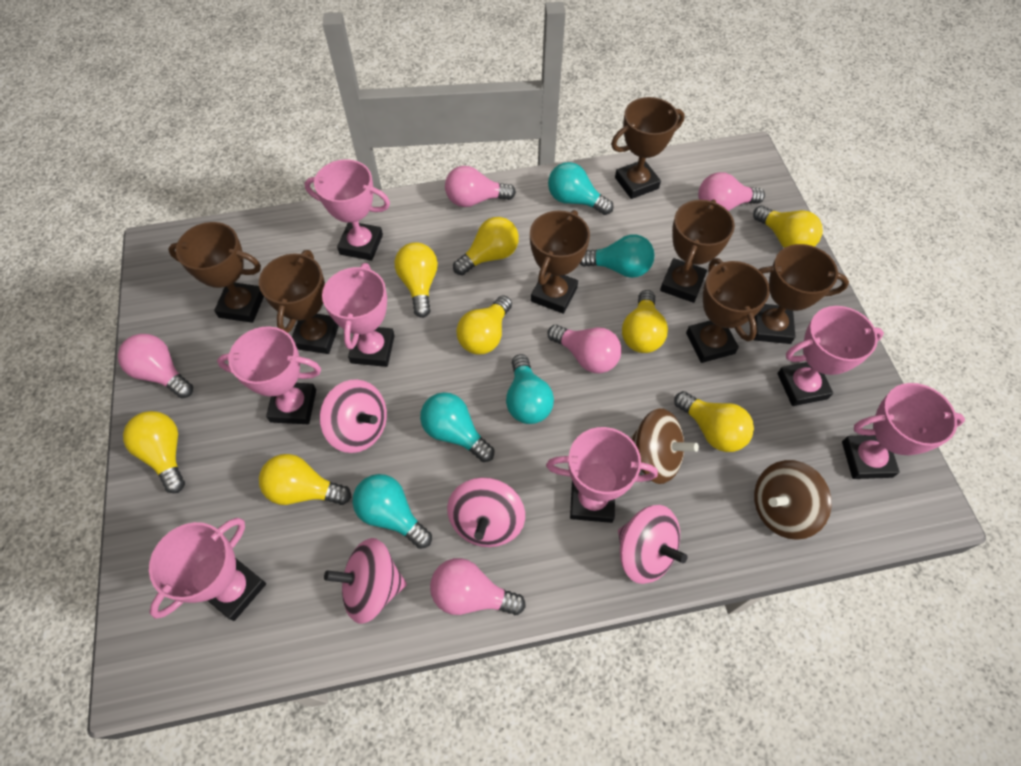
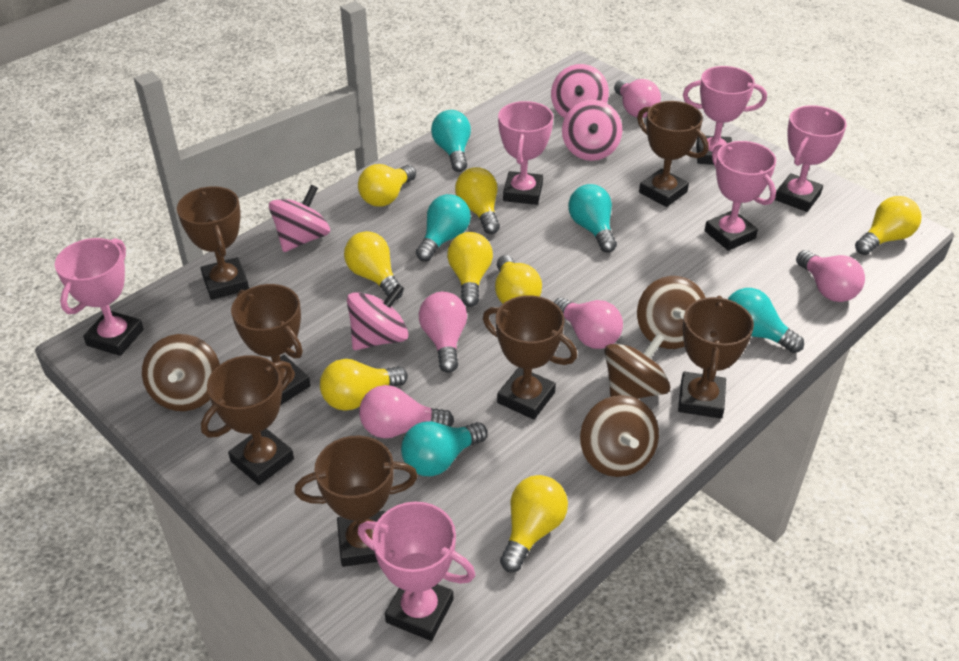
brown spinning top: 2 -> 4
pink trophy: 7 -> 6

